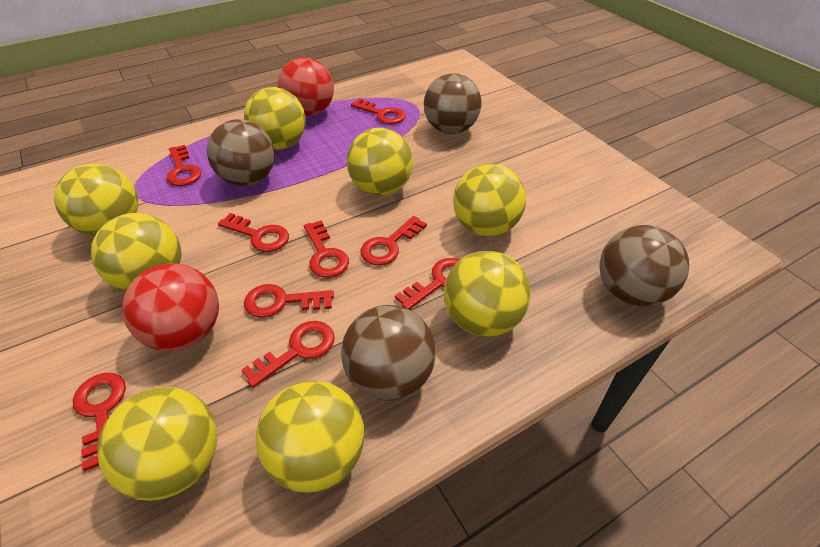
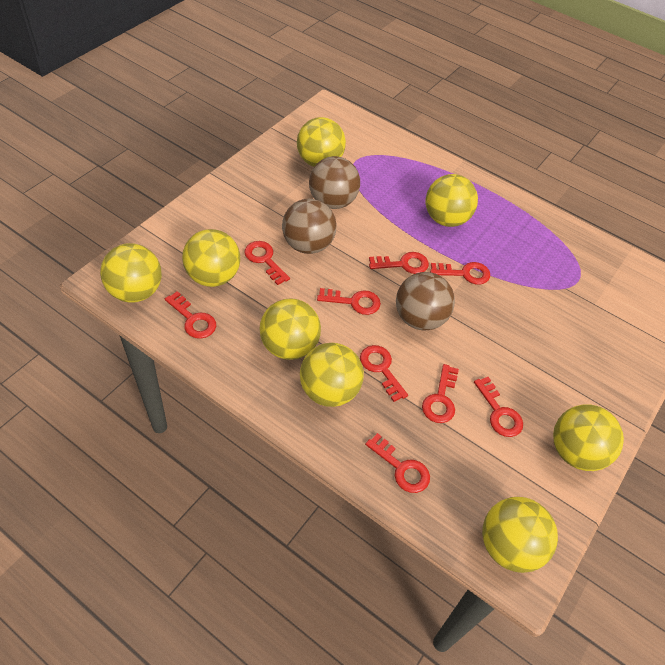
brown ball: 4 -> 3
red ball: 2 -> 0

